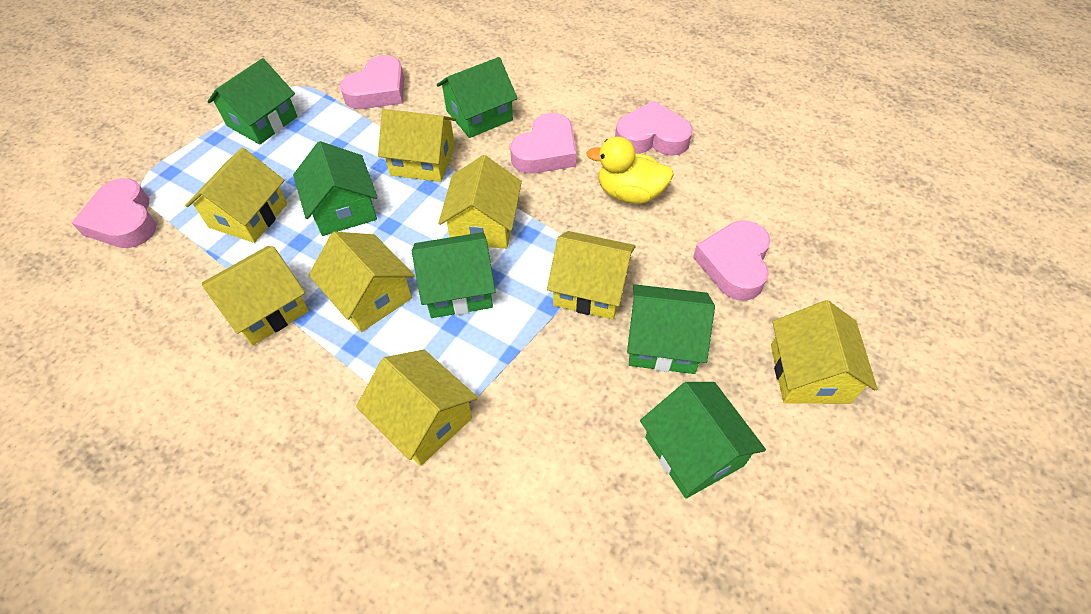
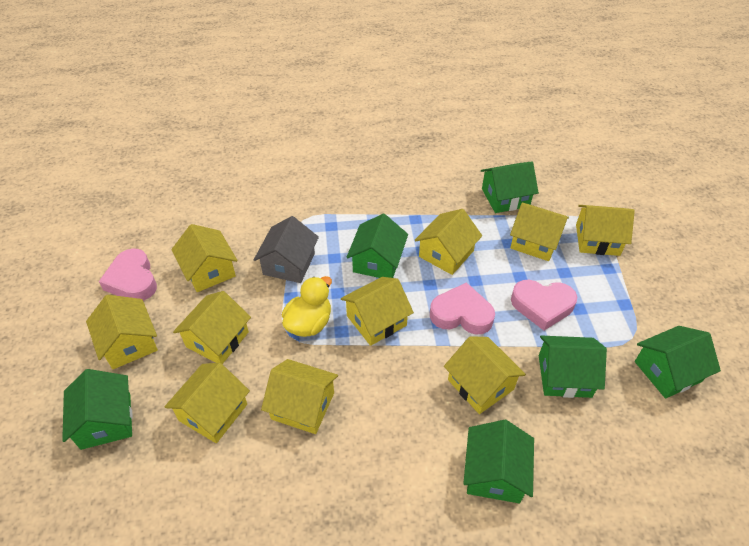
grey house: 0 -> 1
pink heart: 5 -> 3
yellow house: 8 -> 10

